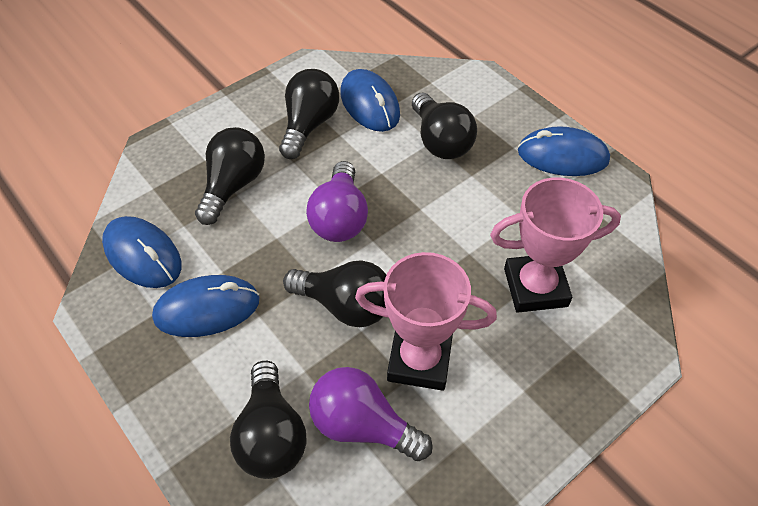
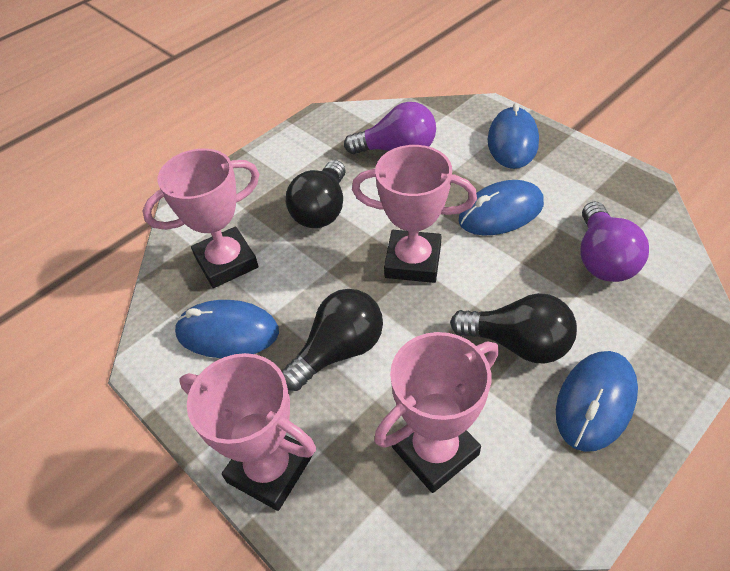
black light bulb: 5 -> 3
pink trophy: 2 -> 4

